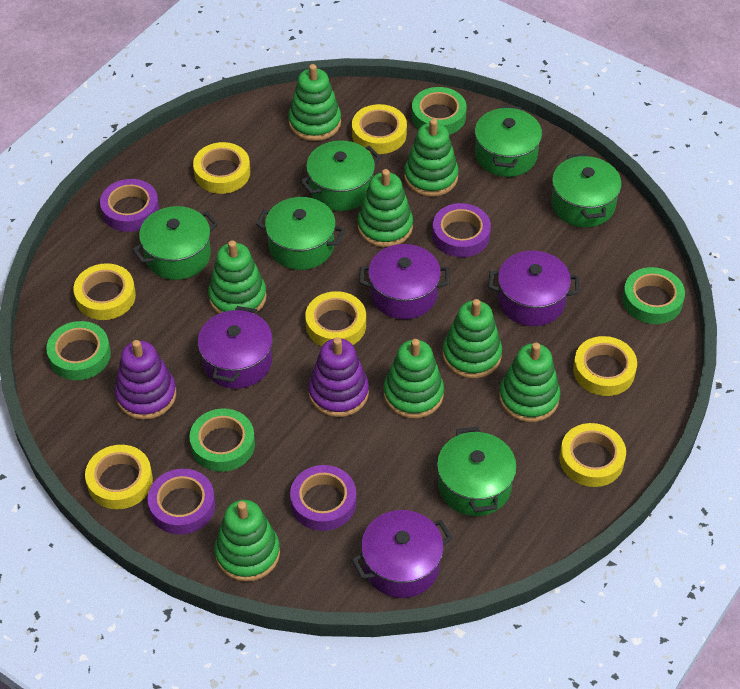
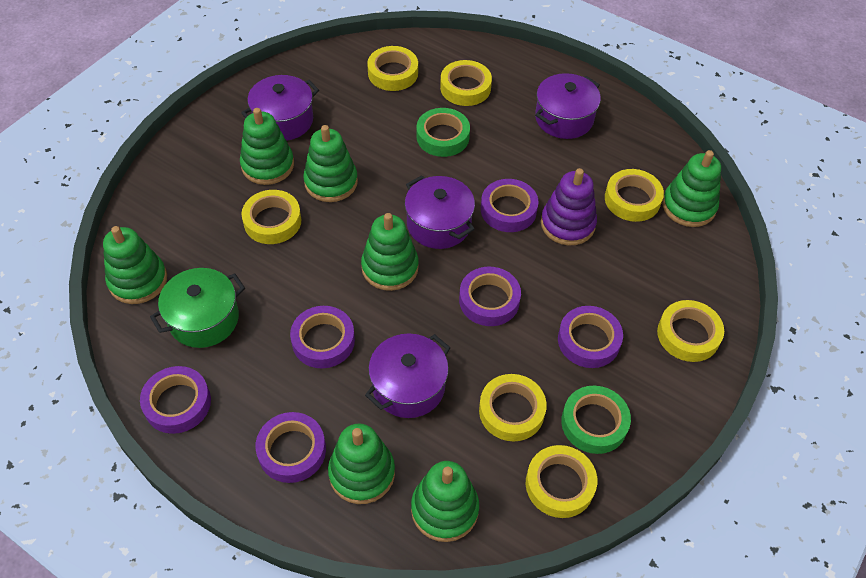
green pot: 6 -> 1
green stacking toy: 8 -> 7
green tape: 4 -> 2
purple stacking toy: 2 -> 1
purple tape: 4 -> 6

